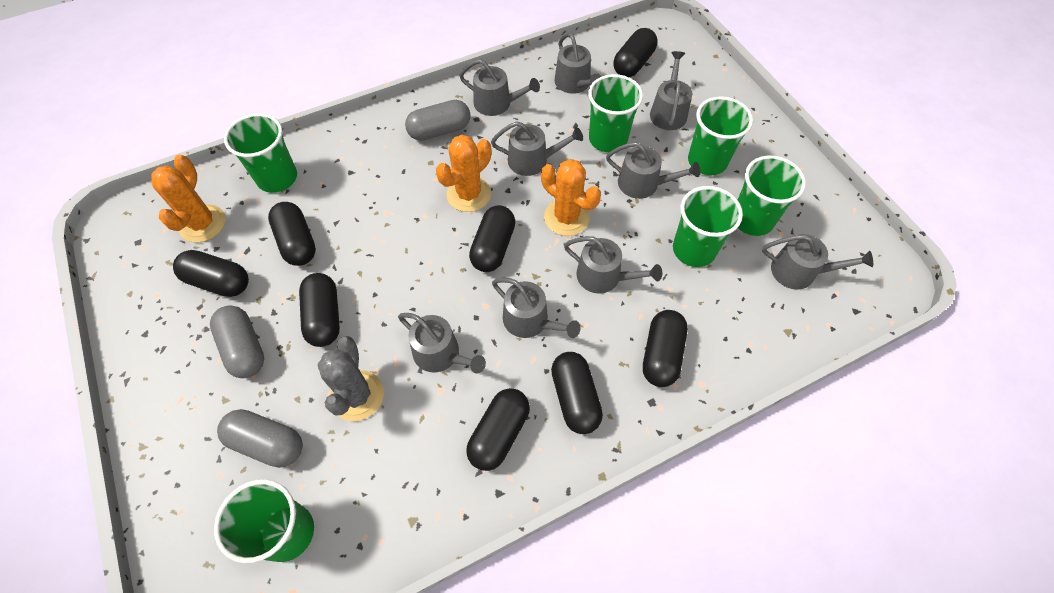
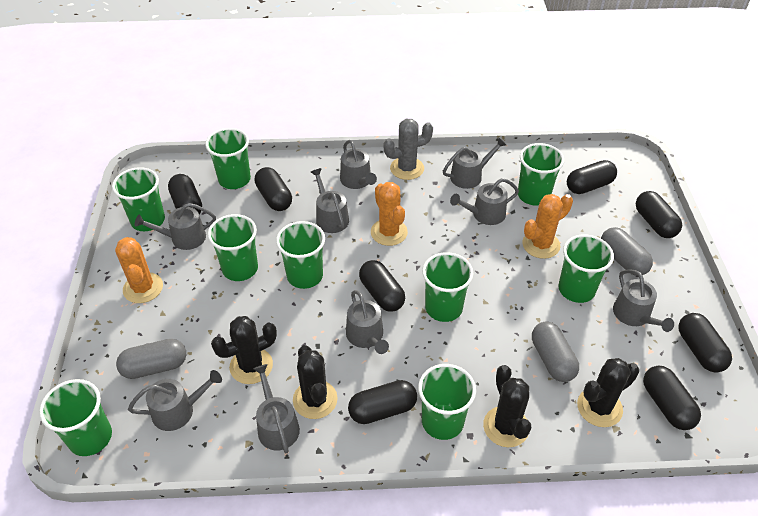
black cactus: 0 -> 4
green cup: 6 -> 9

